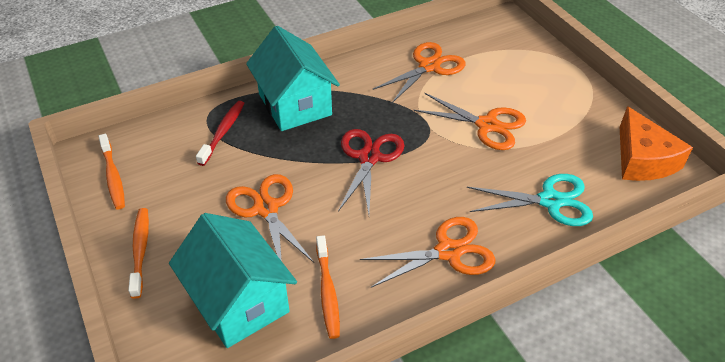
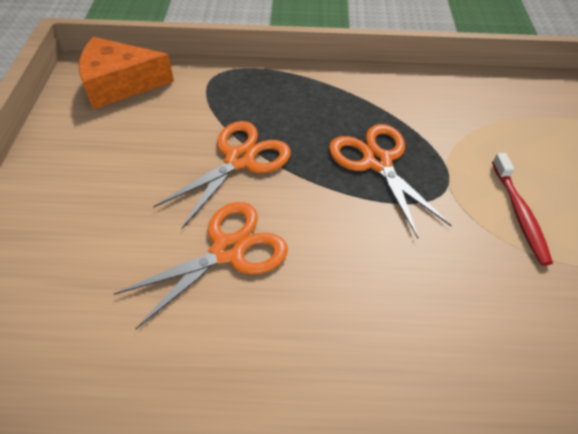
orange scissors: 4 -> 3
orange toothbrush: 3 -> 0
red scissors: 1 -> 0
turquoise house: 2 -> 0
turquoise scissors: 1 -> 0

